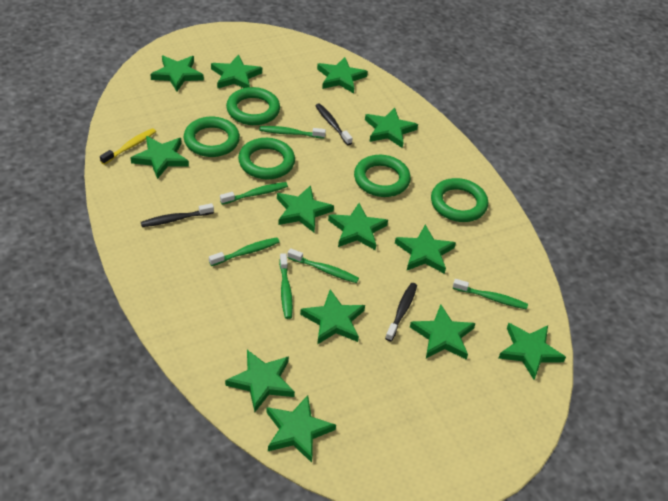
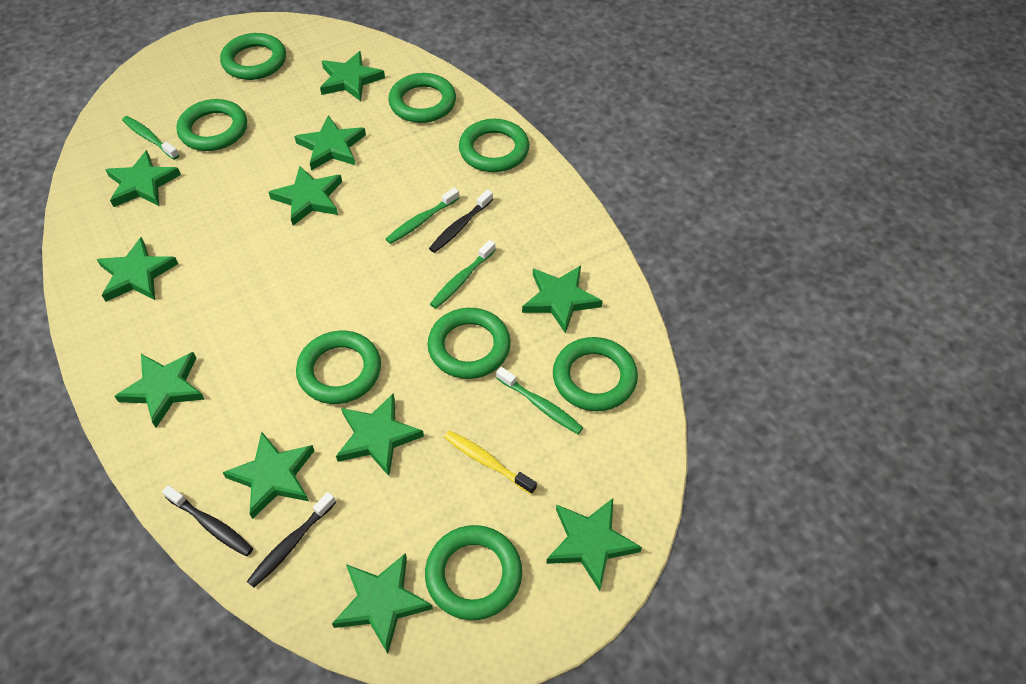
green ring: 5 -> 8
green star: 13 -> 11
green toothbrush: 6 -> 4

